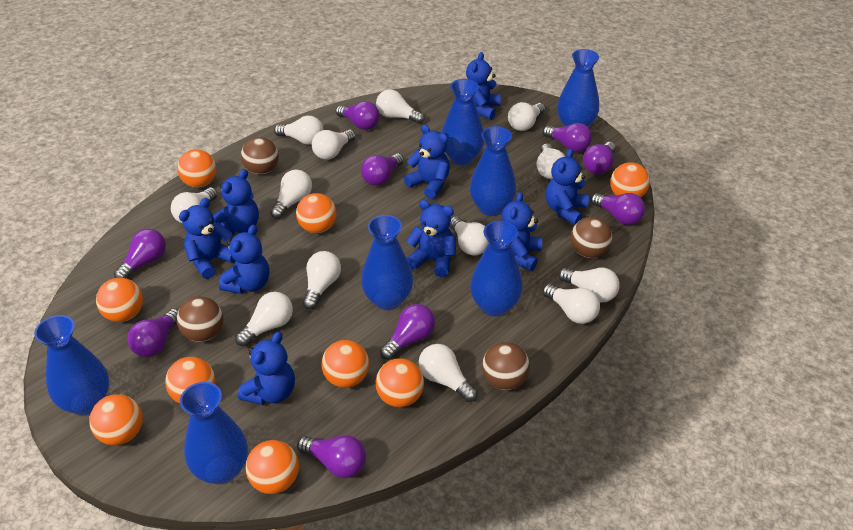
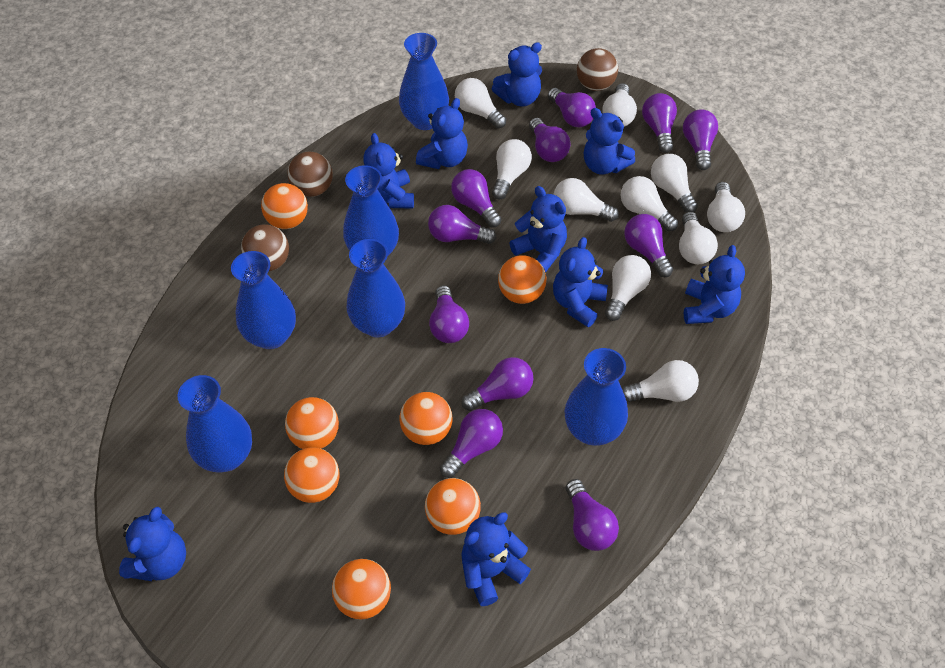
blue vase: 7 -> 6
brown ball: 4 -> 3
orange ball: 9 -> 7
purple light bulb: 9 -> 11
white light bulb: 13 -> 10

